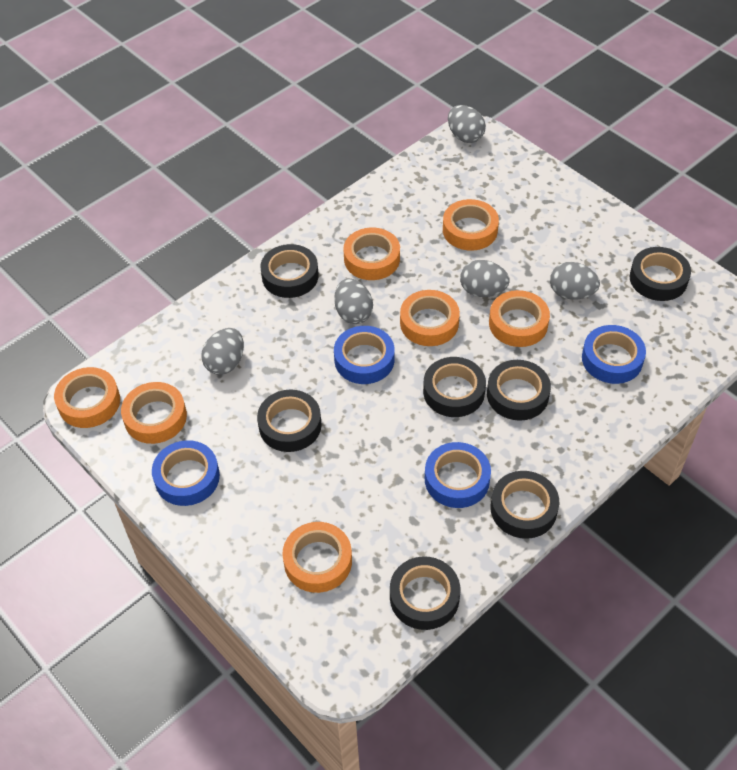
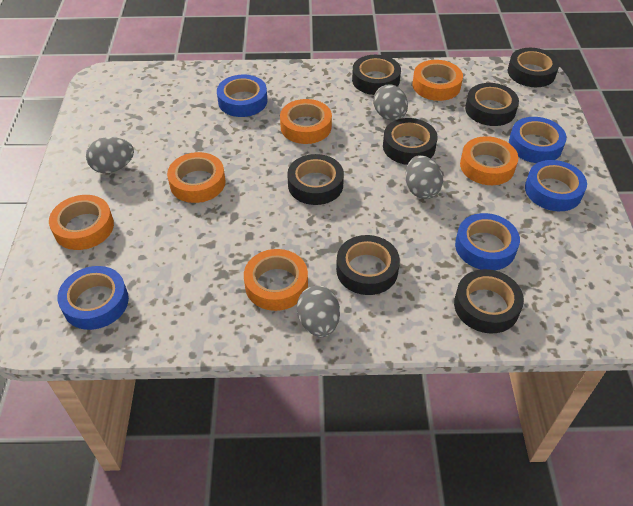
blue tape: 4 -> 5
grey egg: 5 -> 4
orange tape: 7 -> 6

